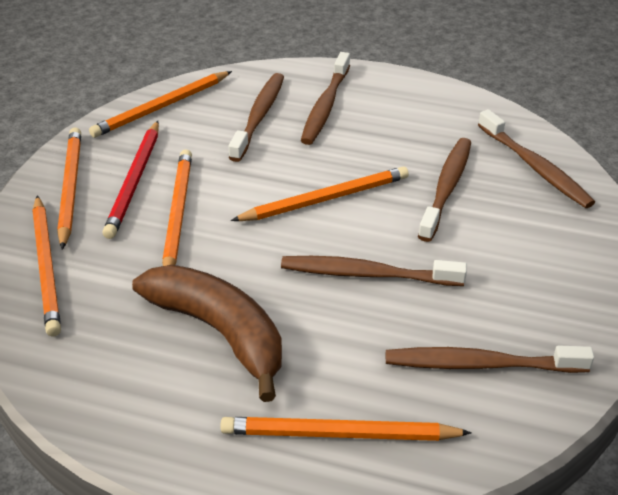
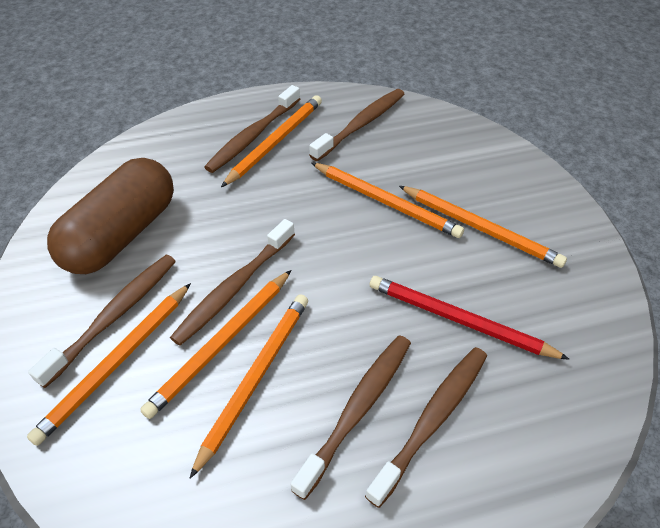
brown banana: 1 -> 0
brown capsule: 0 -> 1

